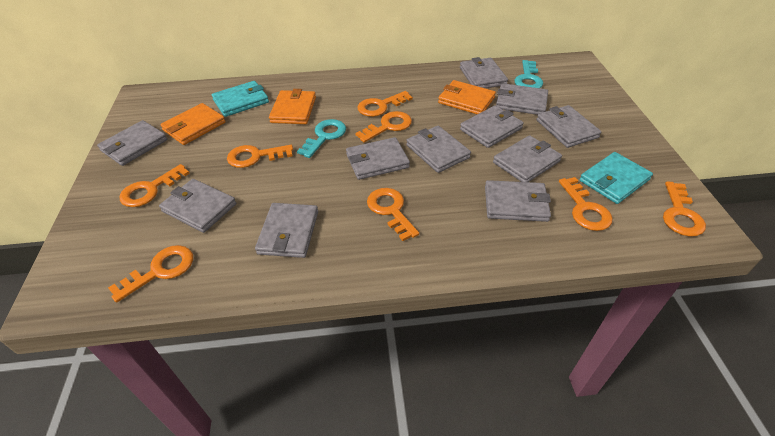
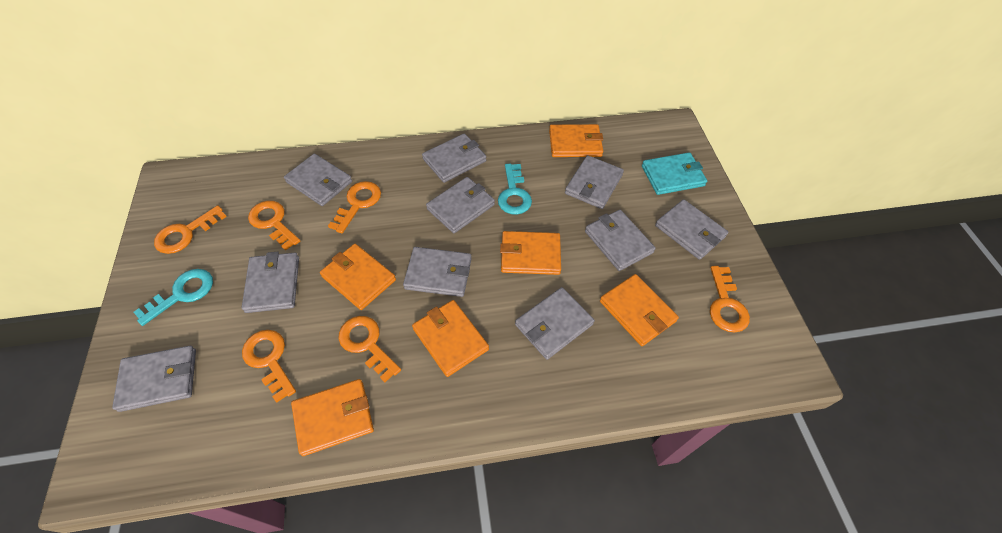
grey wallet: 11 -> 10
orange key: 8 -> 6
orange wallet: 3 -> 6
turquoise wallet: 2 -> 1

